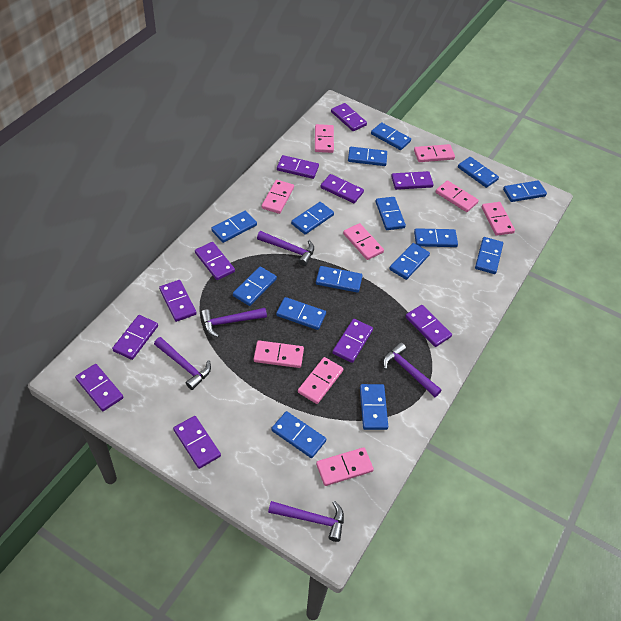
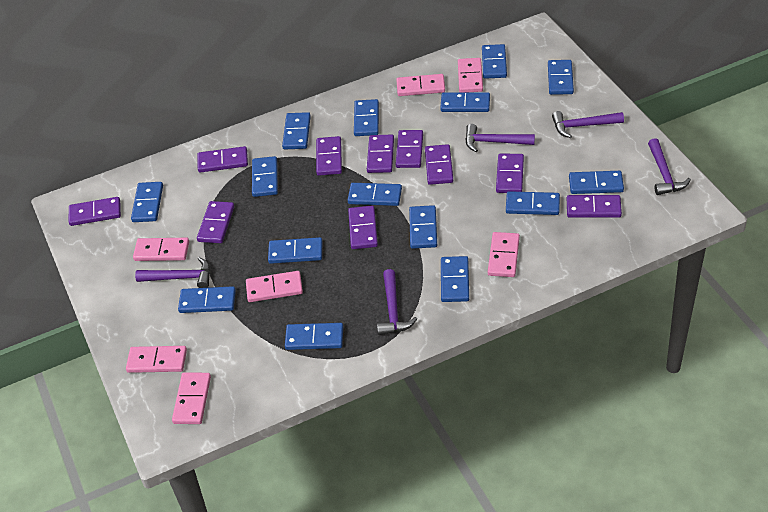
pink domino: 9 -> 7
purple domino: 11 -> 10

